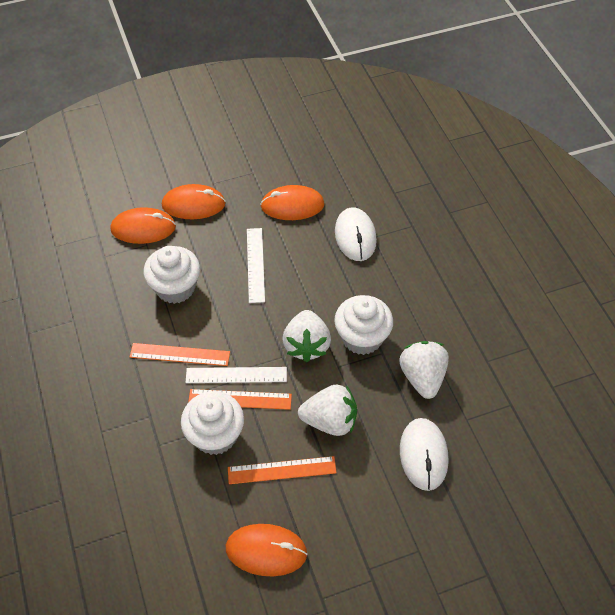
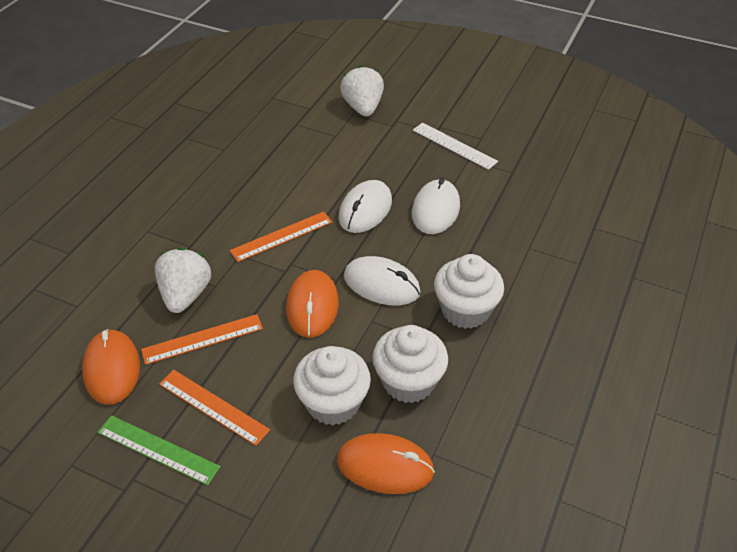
green ruler: 0 -> 1
orange mouse: 4 -> 3
white mouse: 2 -> 3
white ruler: 2 -> 1
white strawberry: 3 -> 2

